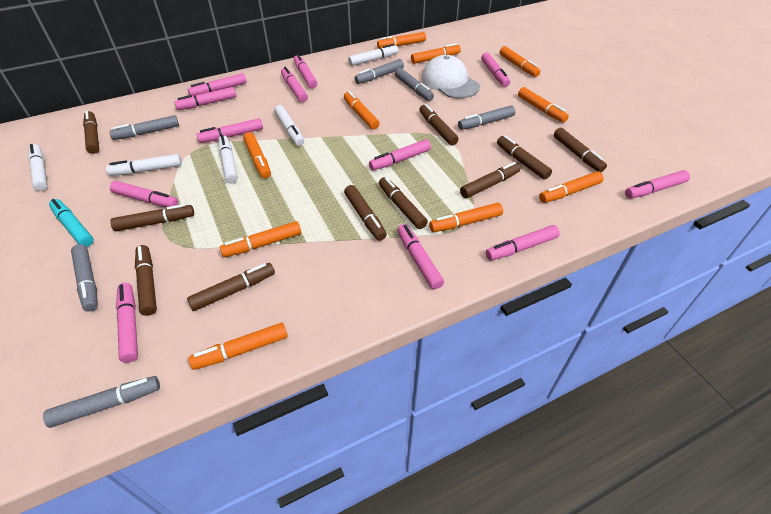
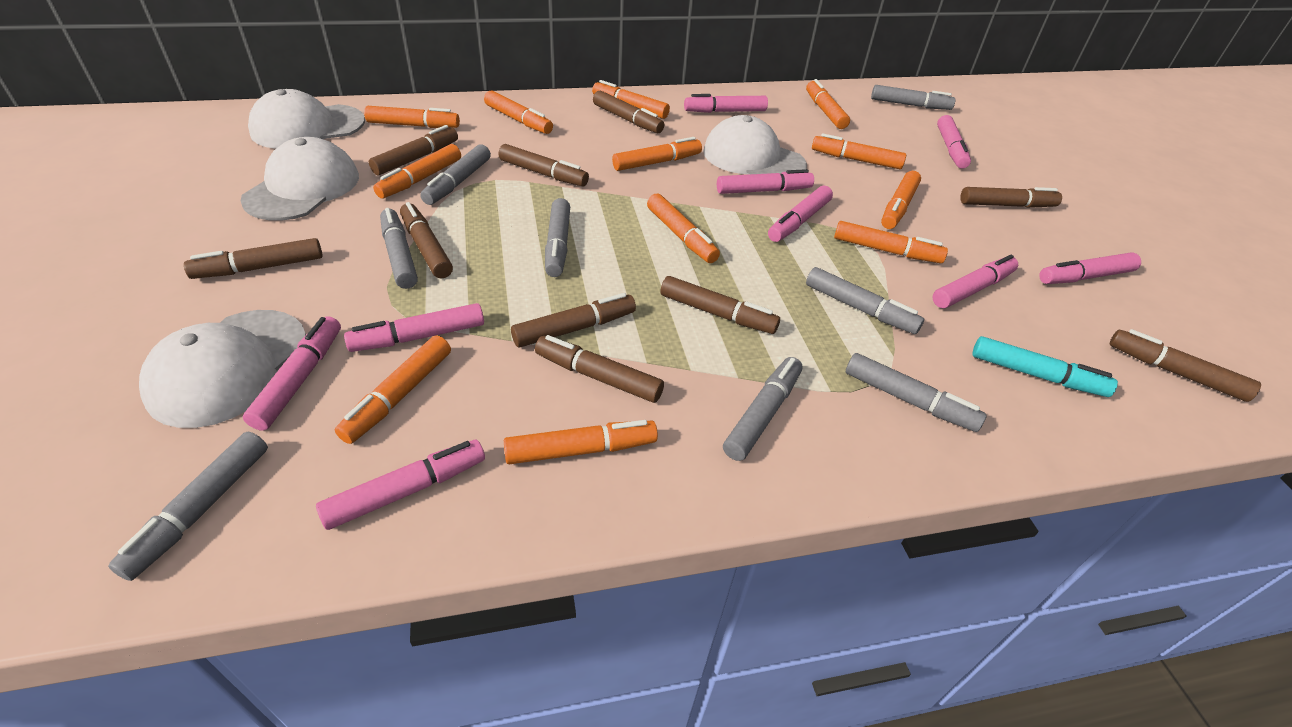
grey marker: 6 -> 8
orange marker: 10 -> 12
pink marker: 12 -> 9
white cap: 1 -> 4
white marker: 5 -> 0

